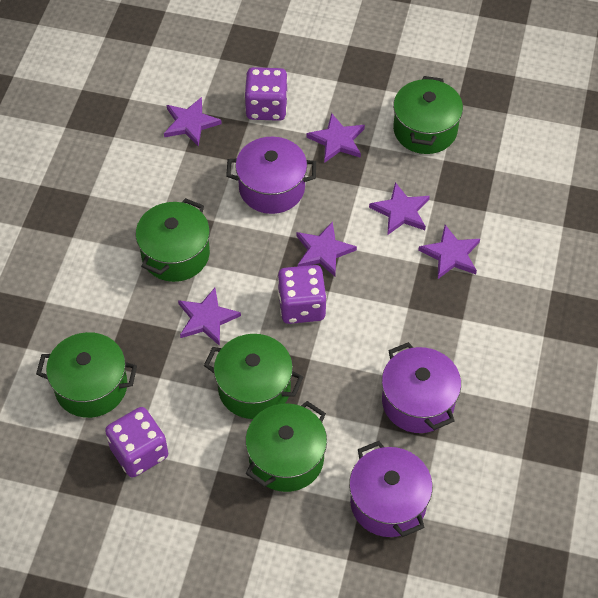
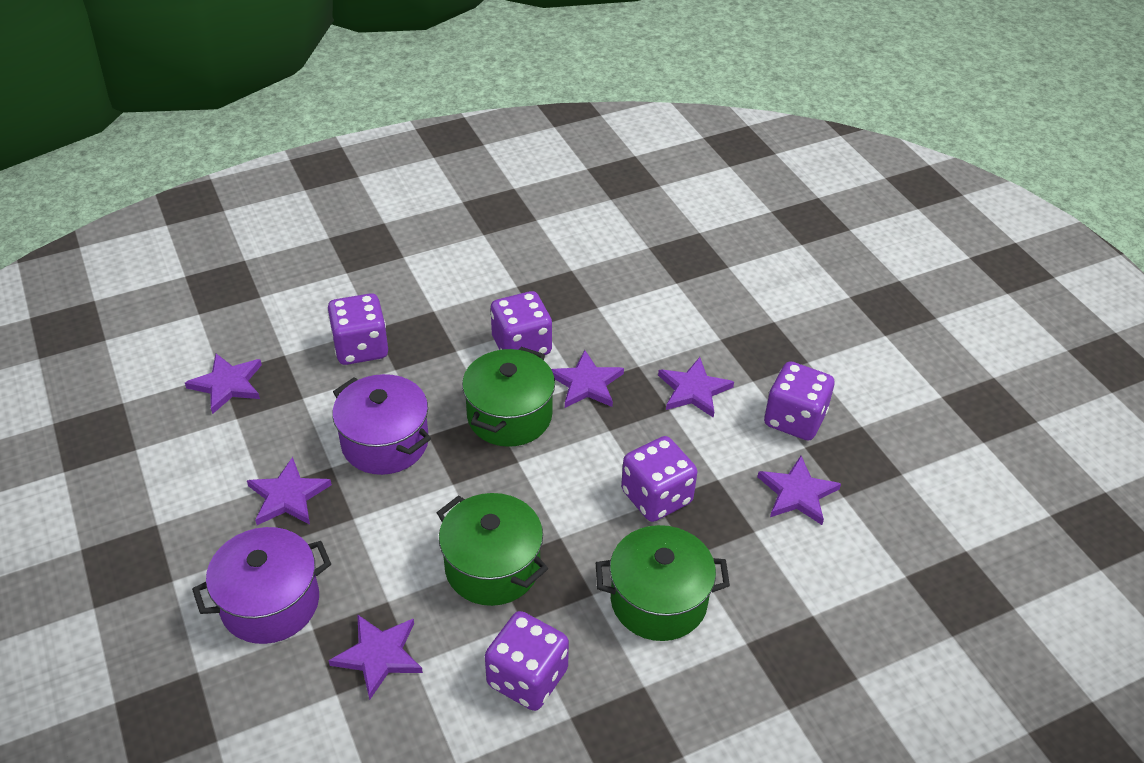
green pot: 5 -> 3
purple dice: 3 -> 5
purple pot: 3 -> 2

